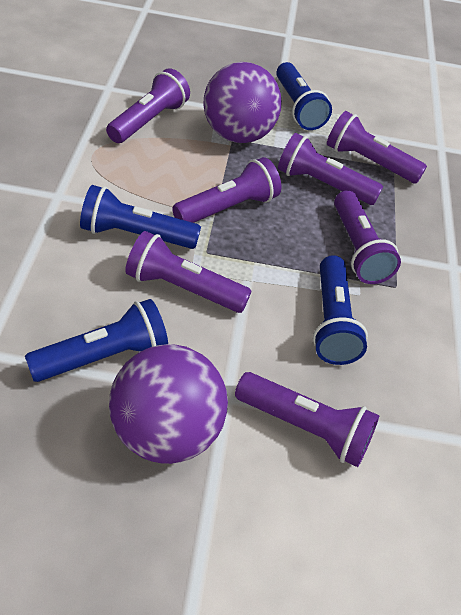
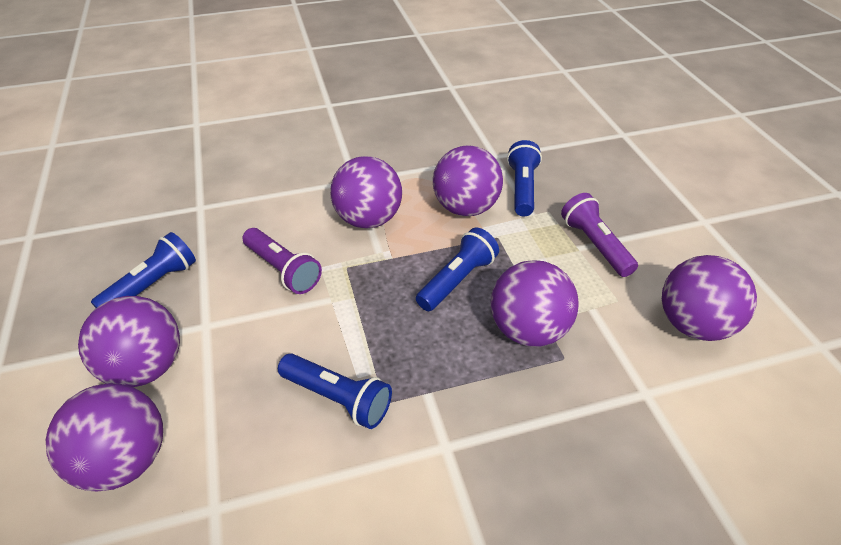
purple ball: 2 -> 6
purple flashlight: 7 -> 2

